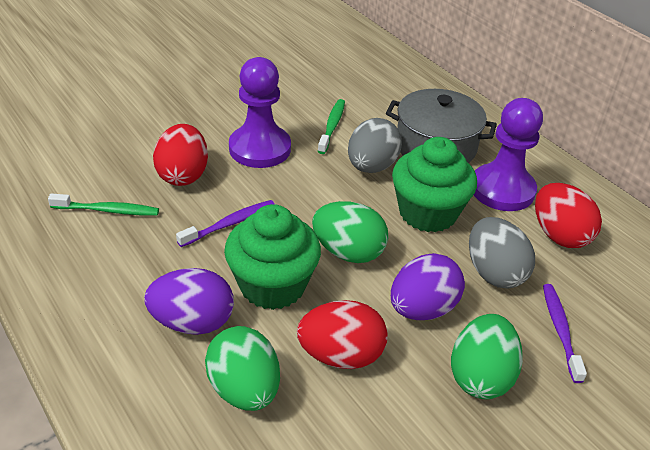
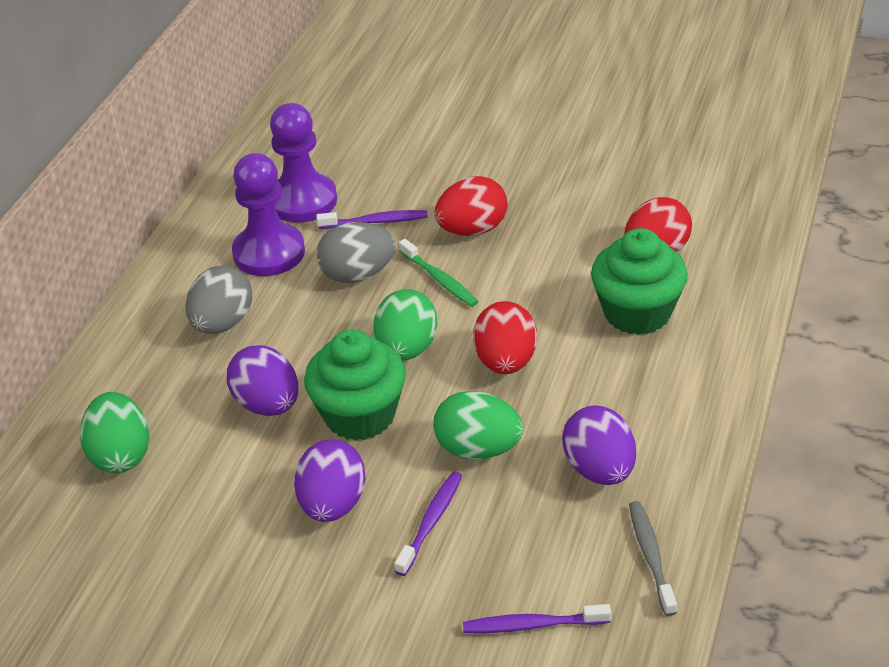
green toothbrush: 2 -> 1
grey pot: 1 -> 0
grey toothbrush: 0 -> 1
purple egg: 2 -> 3
purple toothbrush: 2 -> 3

